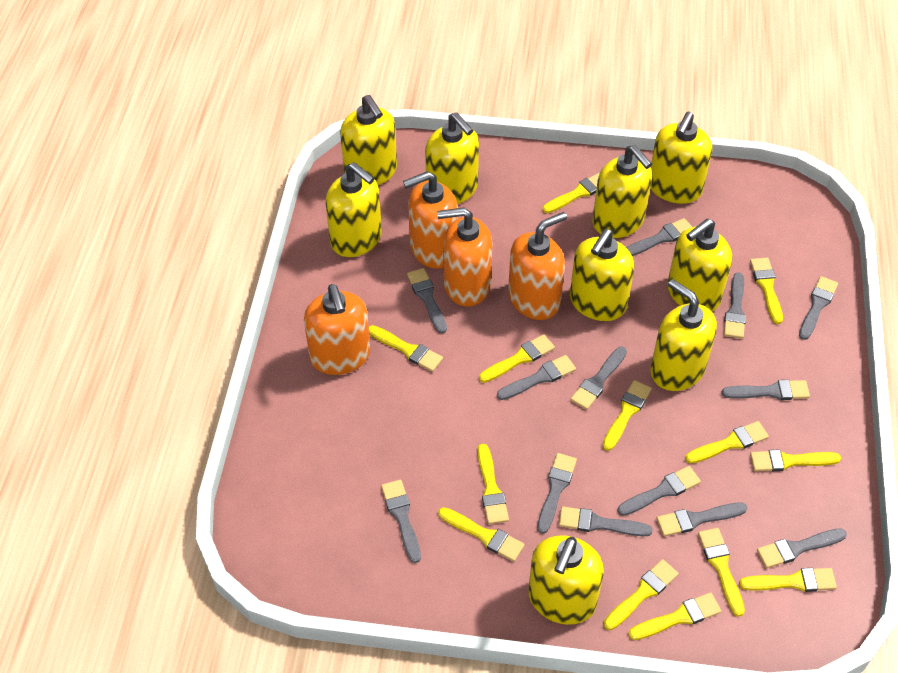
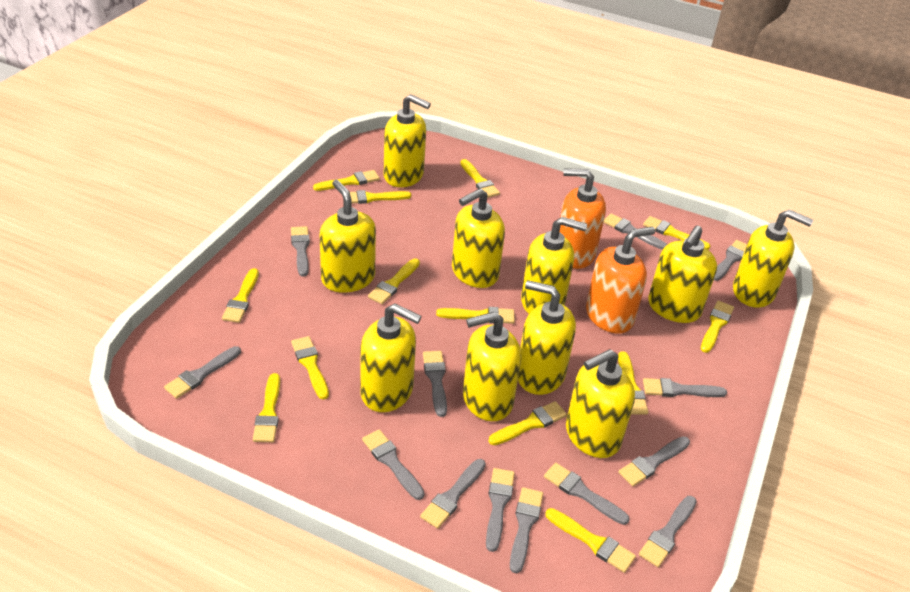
orange soap dispenser: 4 -> 2
yellow soap dispenser: 9 -> 10

